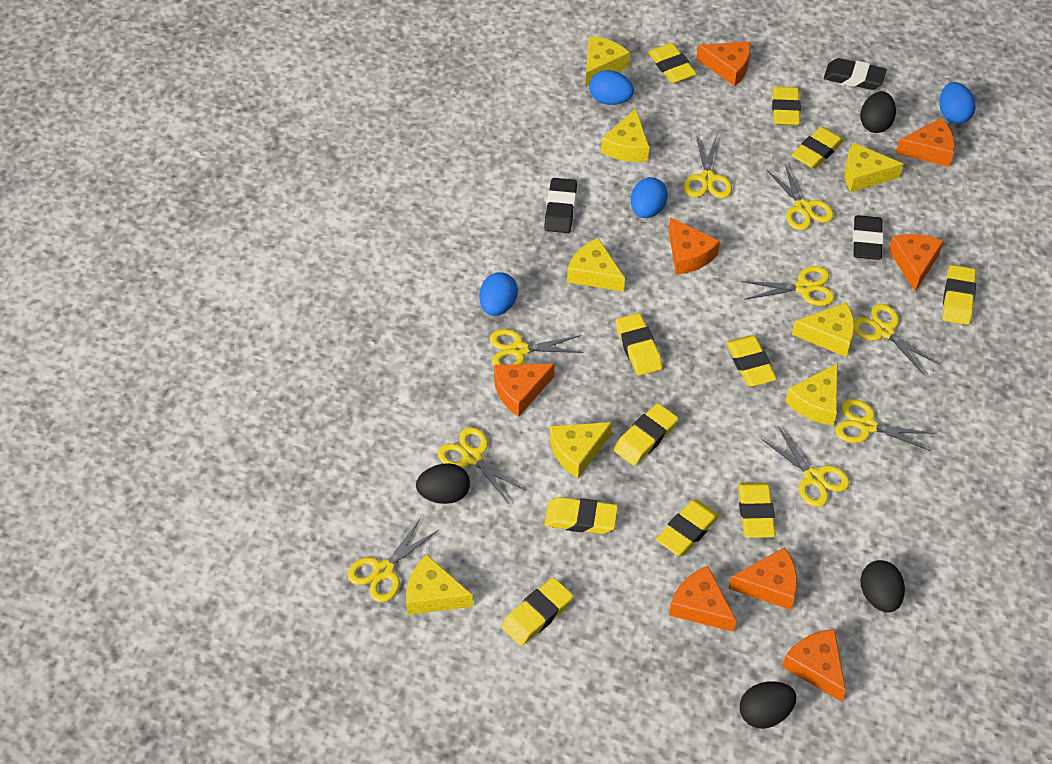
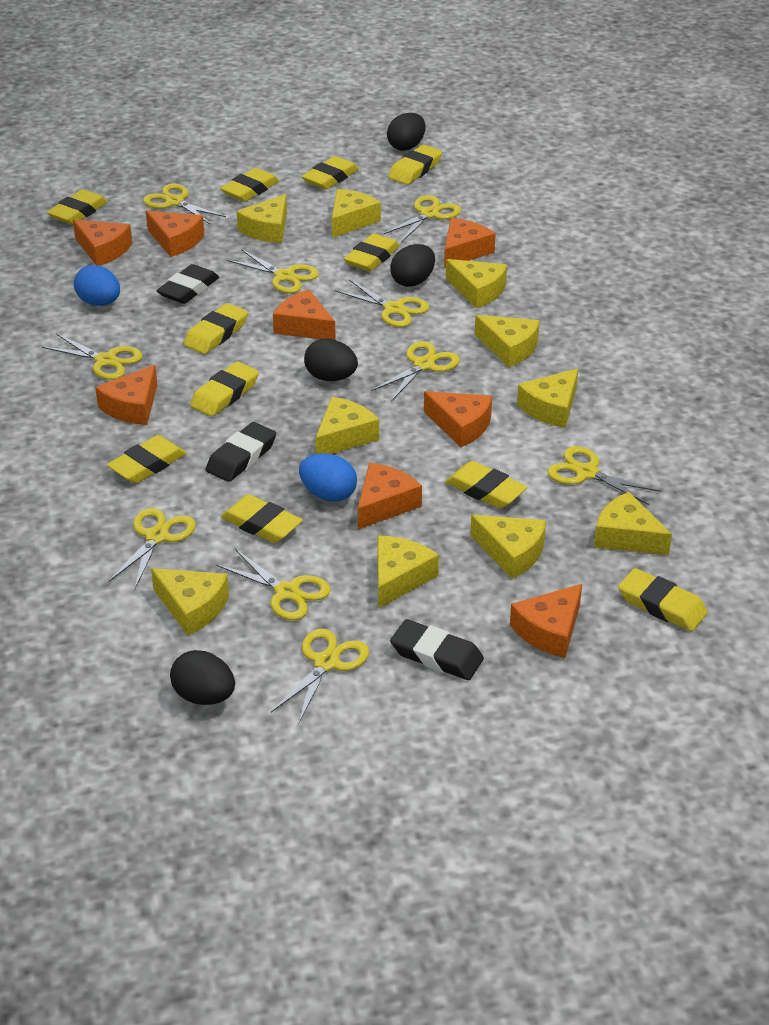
blue egg: 4 -> 2
yellow cheese: 8 -> 10
yellow scissors: 9 -> 10

